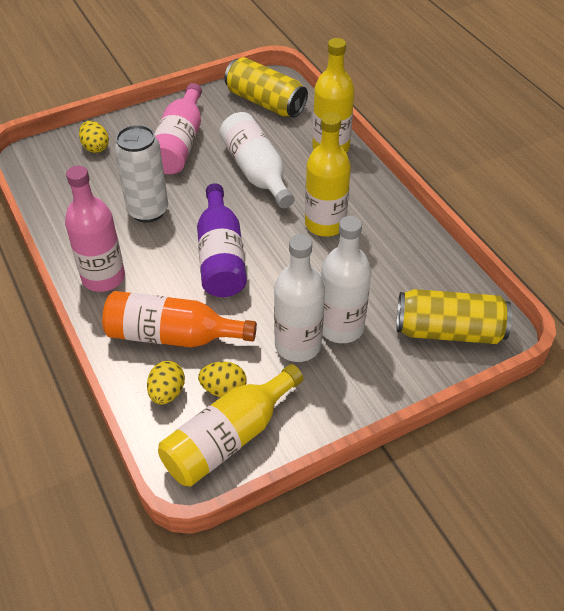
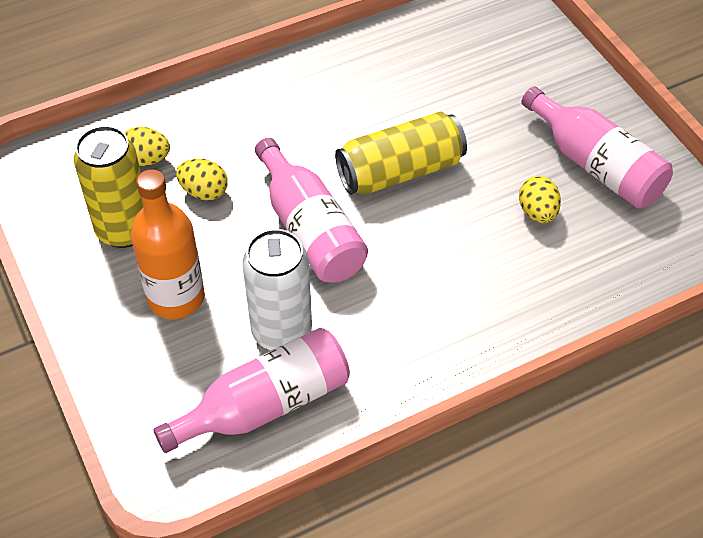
pink bottle: 2 -> 3
purple bottle: 1 -> 0
white bottle: 3 -> 0
yellow bottle: 3 -> 0

